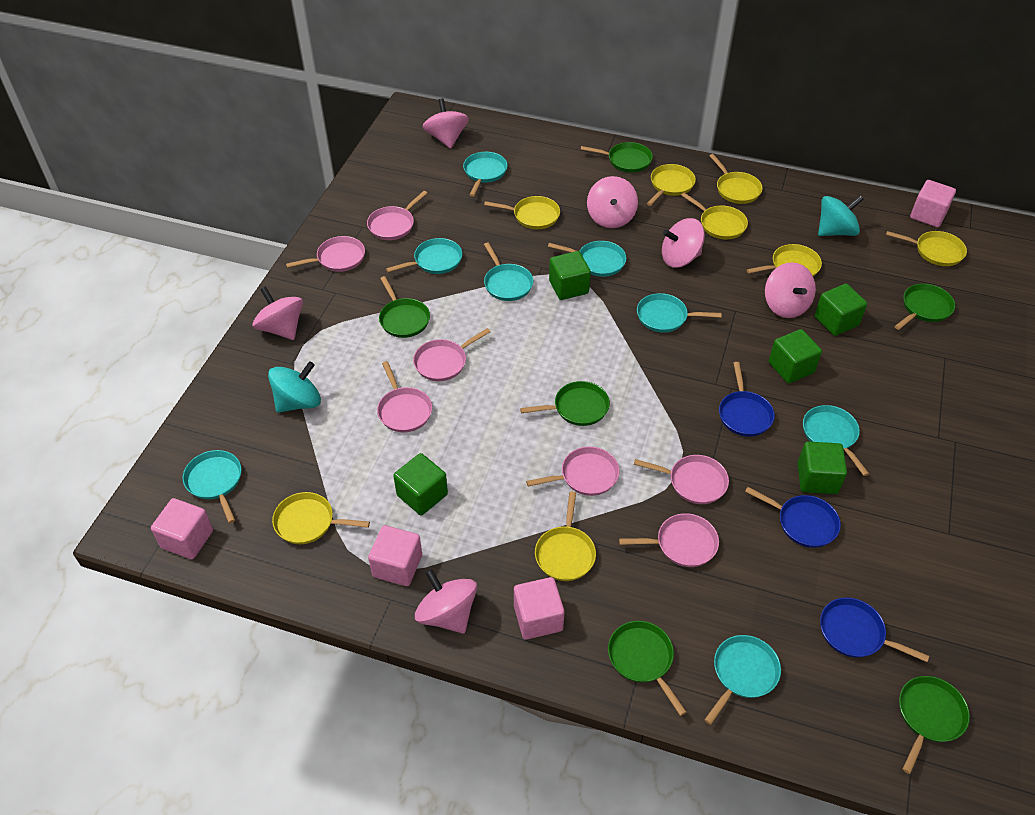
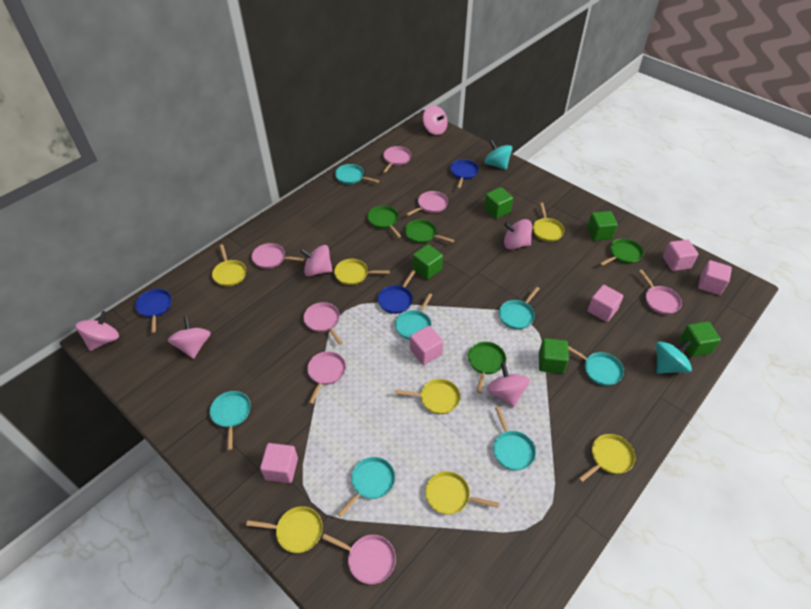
green pan: 6 -> 4
pink cube: 4 -> 5
turquoise pan: 8 -> 7
yellow pan: 8 -> 7

